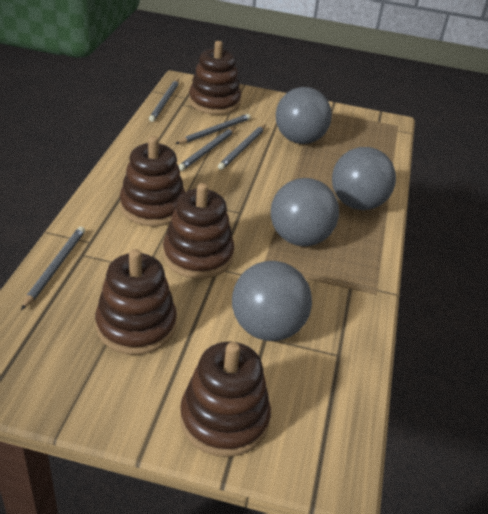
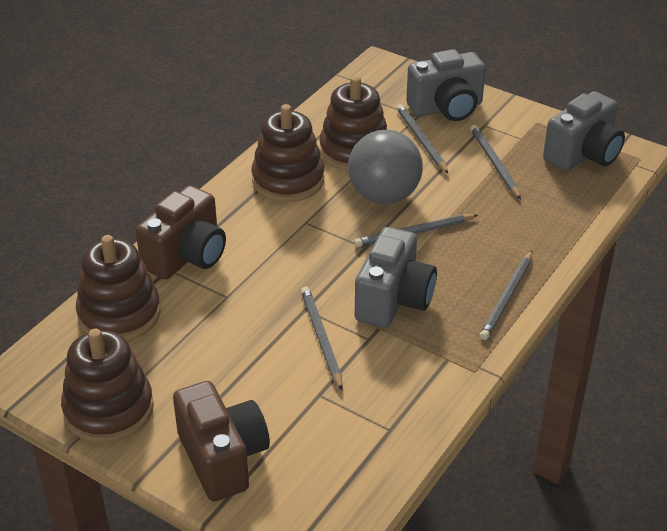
brown camera: 0 -> 2
brown stacking toy: 5 -> 4
grey ball: 4 -> 1
grey camera: 0 -> 3

